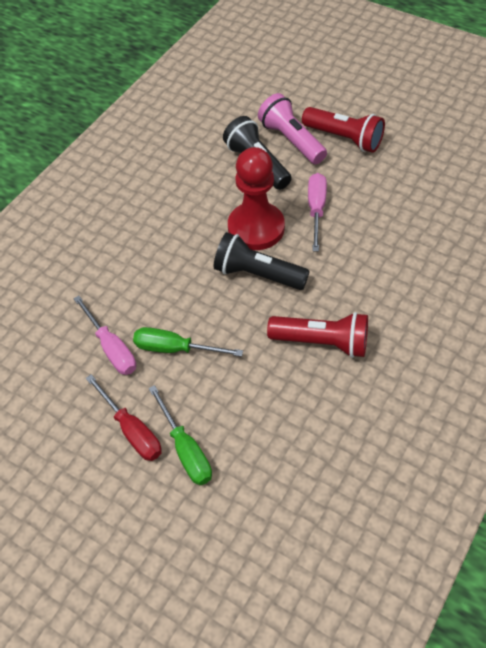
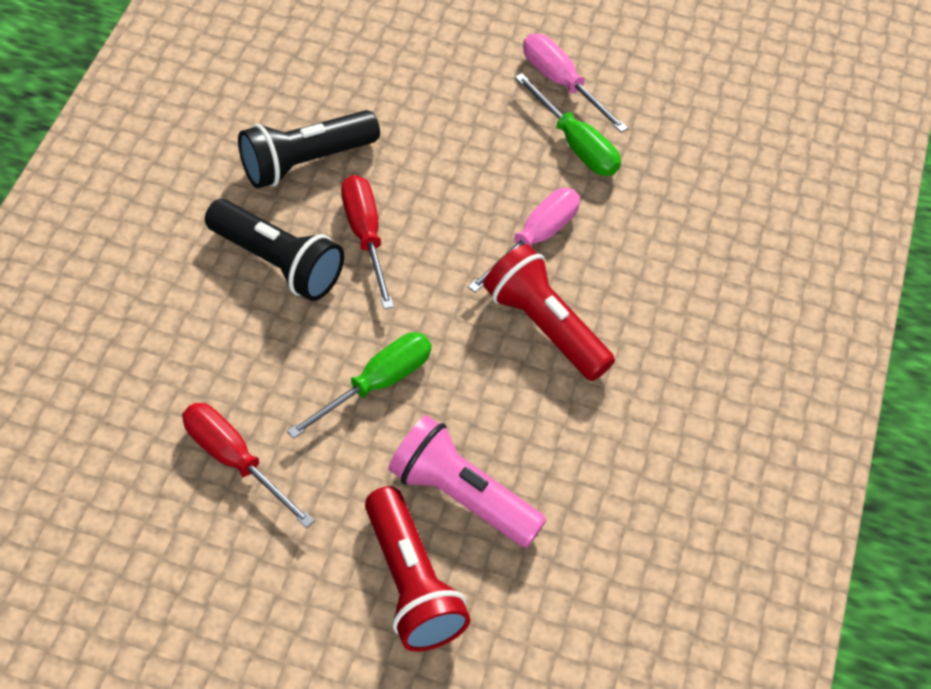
red pawn: 1 -> 0
red screwdriver: 1 -> 2

